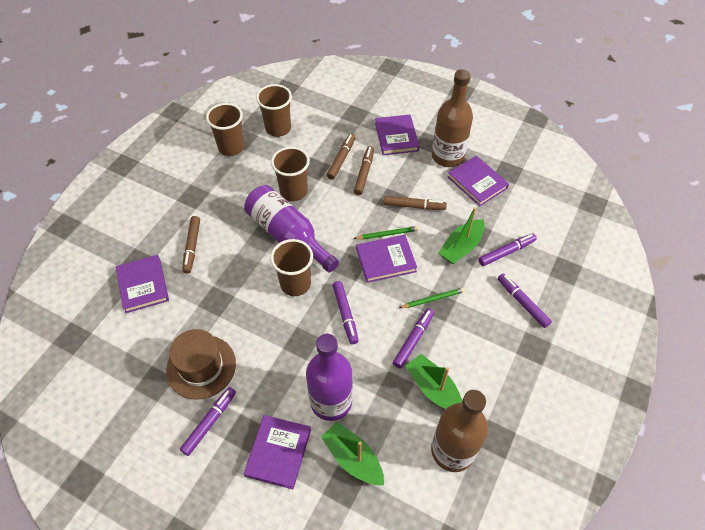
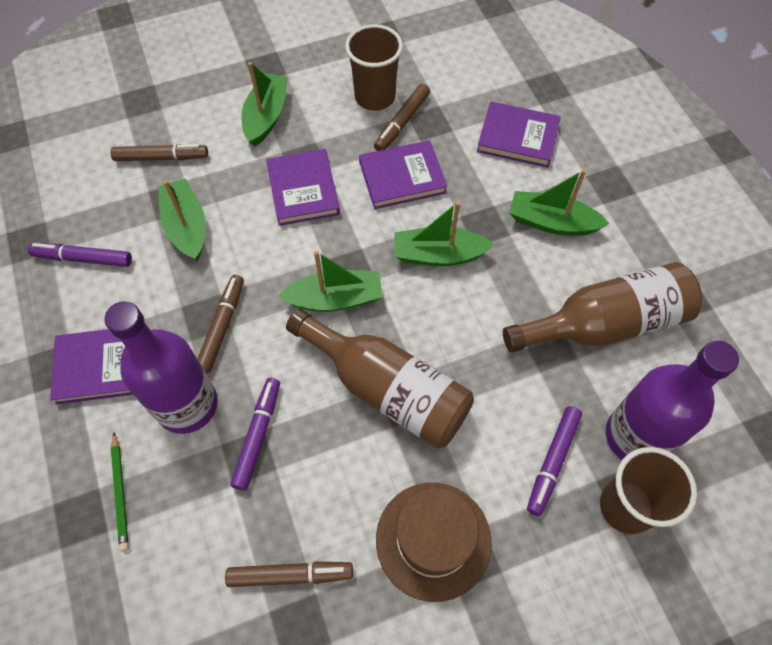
brown cup: 4 -> 2
green boat: 3 -> 5
green pencil: 2 -> 1
purple book: 5 -> 4
purple marker: 5 -> 3

